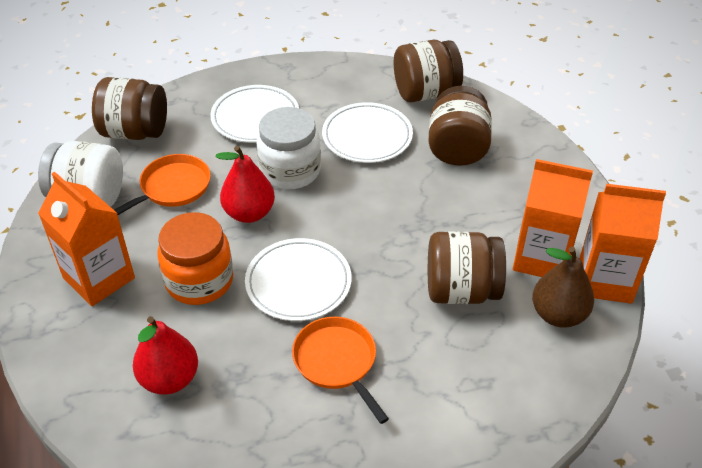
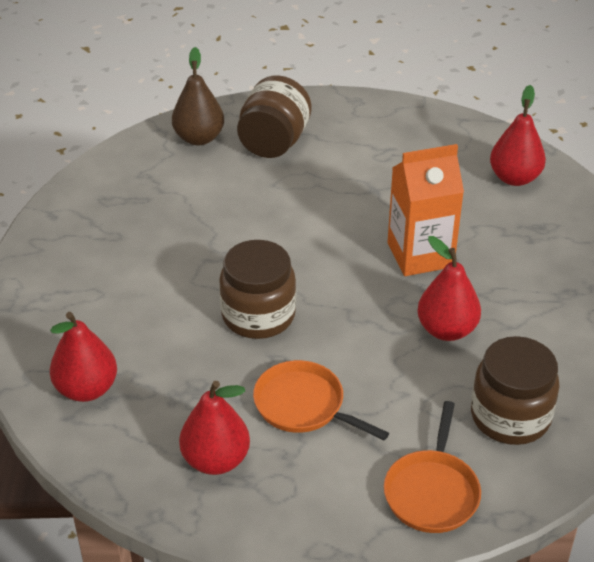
brown jar: 4 -> 3
orange carton: 3 -> 1
orange jar: 1 -> 0
red pear: 2 -> 4
white jar: 2 -> 0
white plate: 3 -> 0

